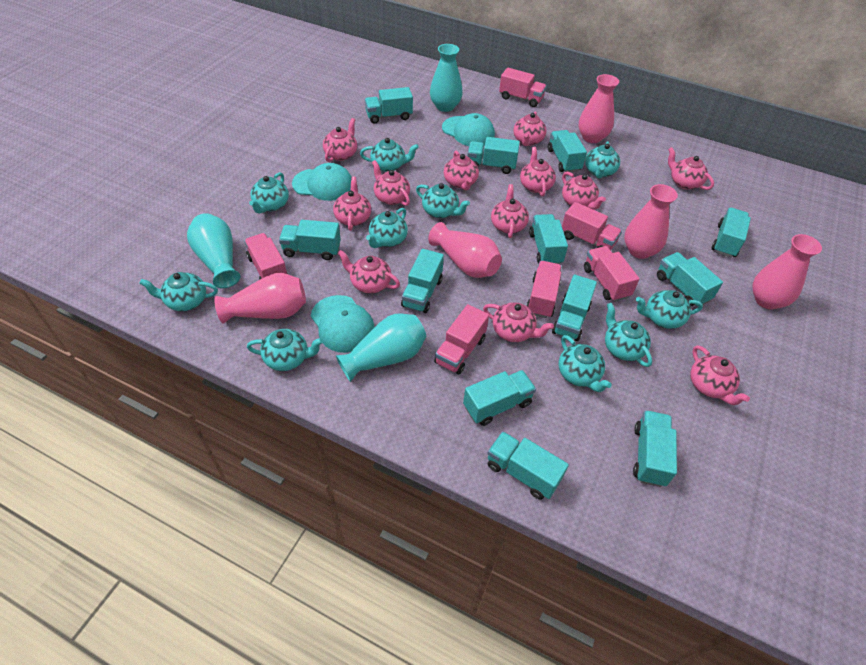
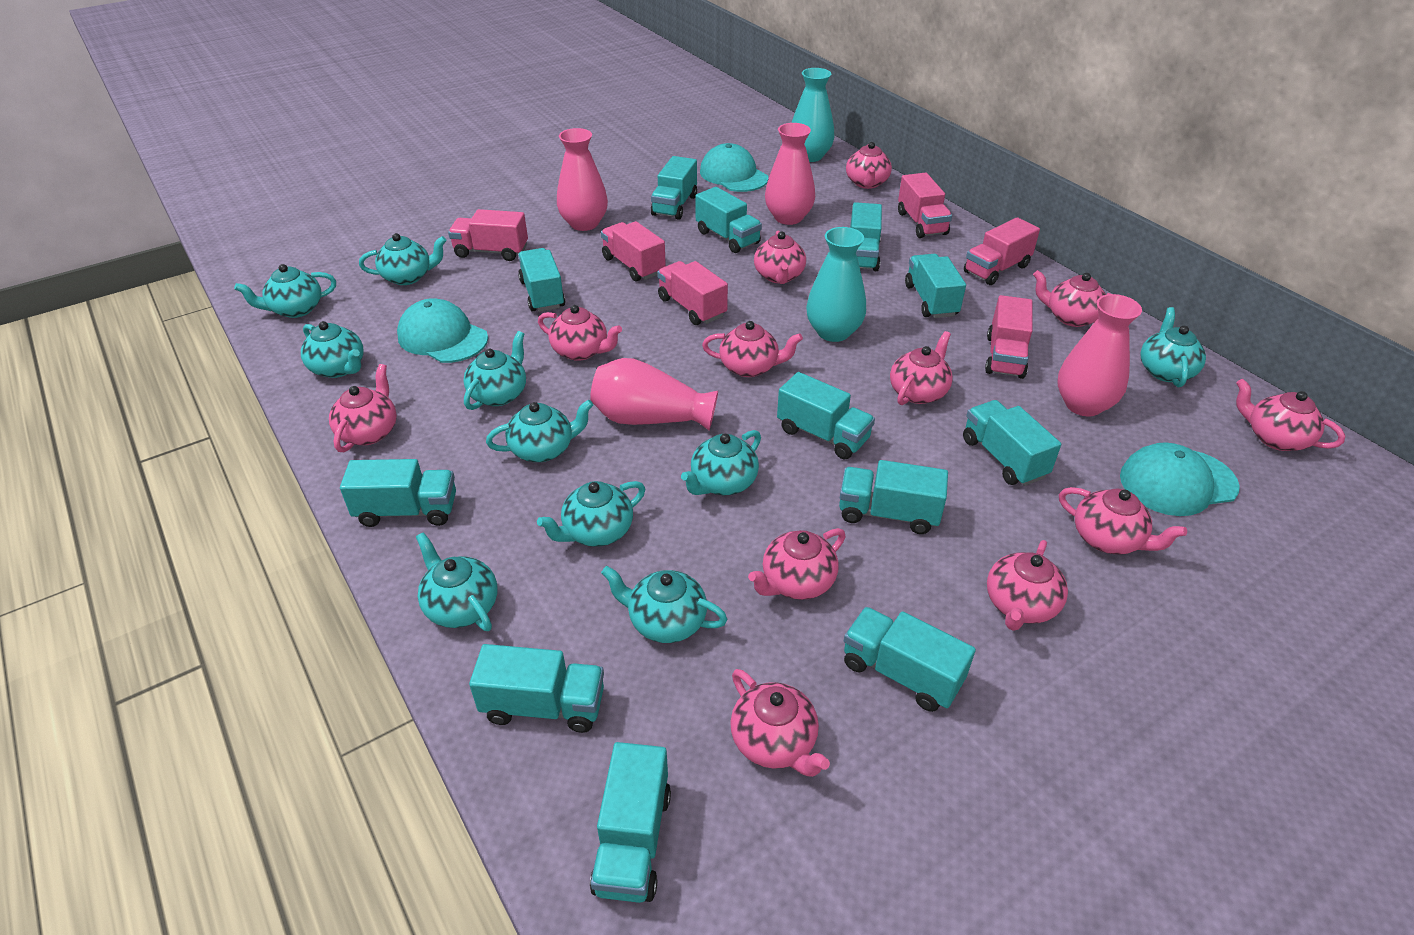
pink vase: 5 -> 4
turquoise vase: 3 -> 2

